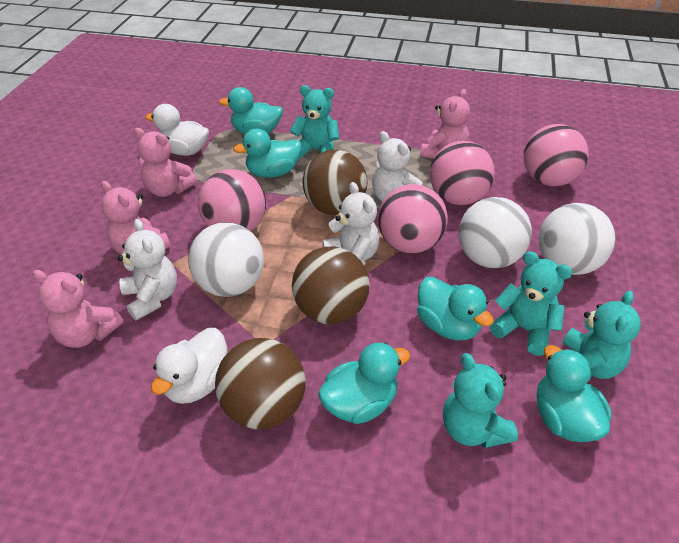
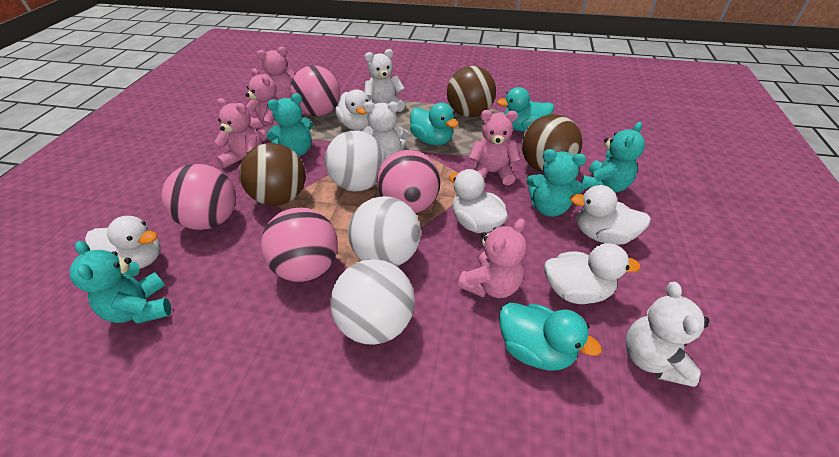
pink teddy bear: 4 -> 5
turquoise duck: 5 -> 3
white duck: 2 -> 5

